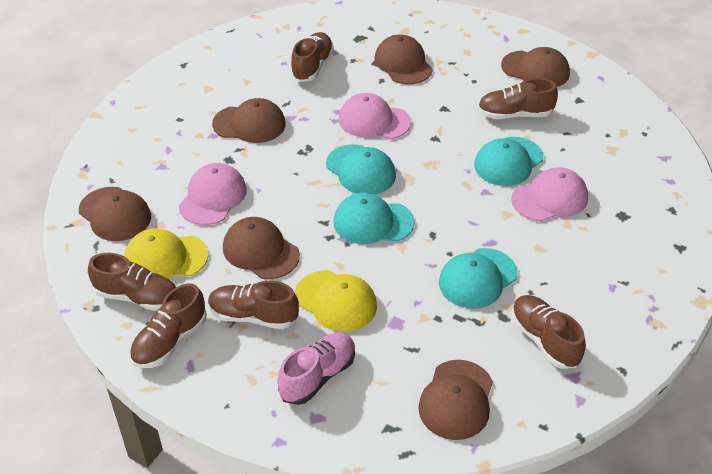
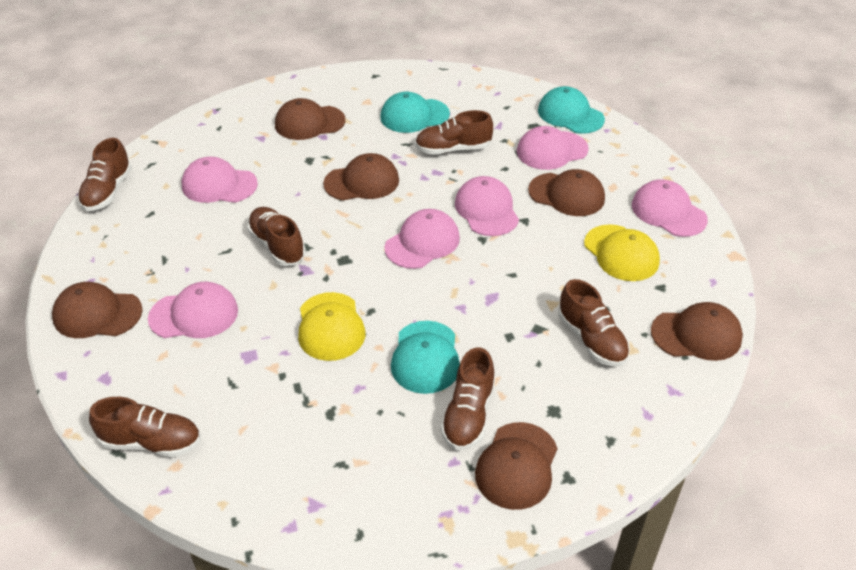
pink cap: 3 -> 6
pink shoe: 1 -> 0
turquoise cap: 4 -> 3

